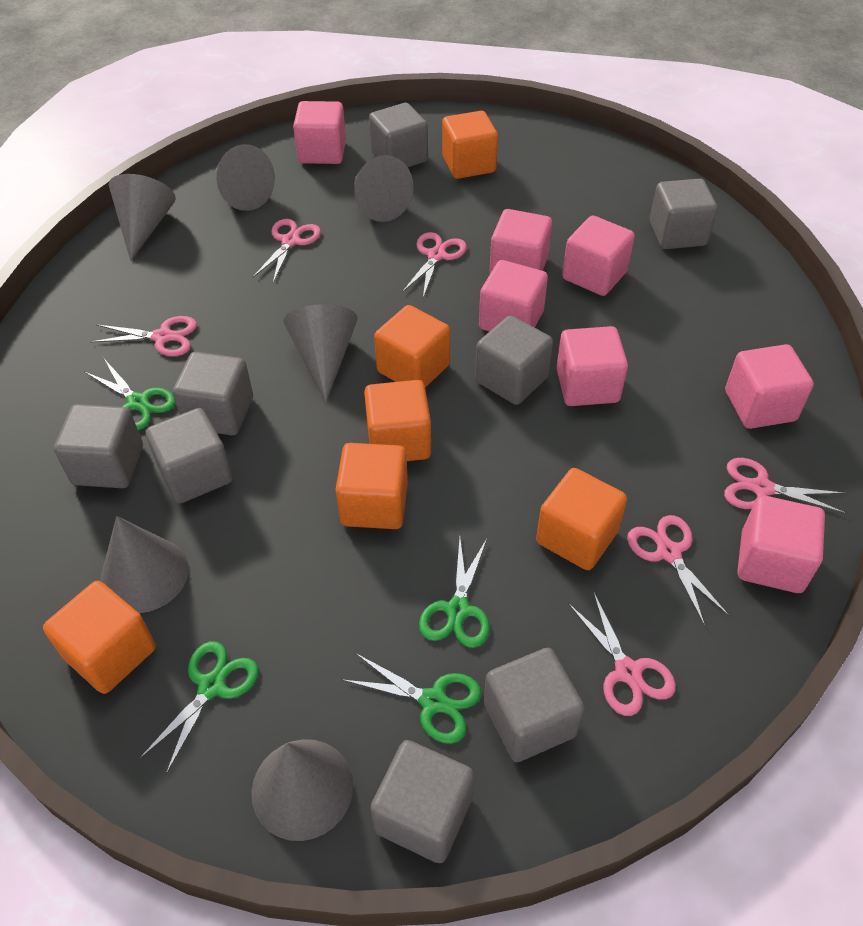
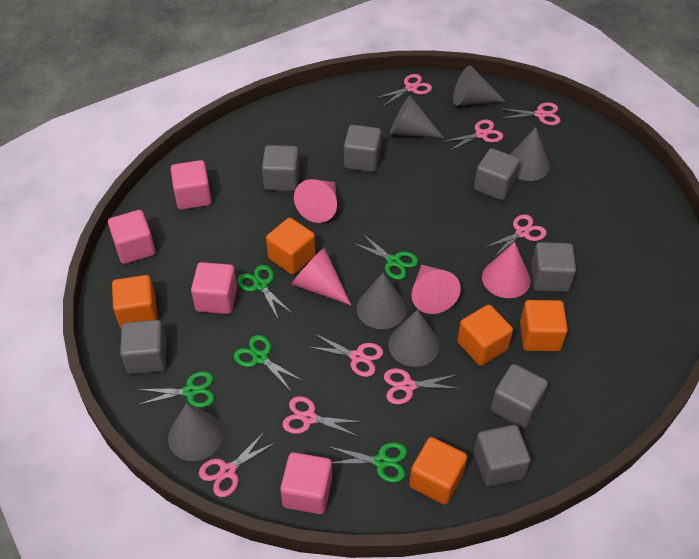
green scissors: 4 -> 5
grey cube: 8 -> 7
orange cube: 6 -> 5
pink cone: 0 -> 4
pink cube: 7 -> 4
pink scissors: 6 -> 8

